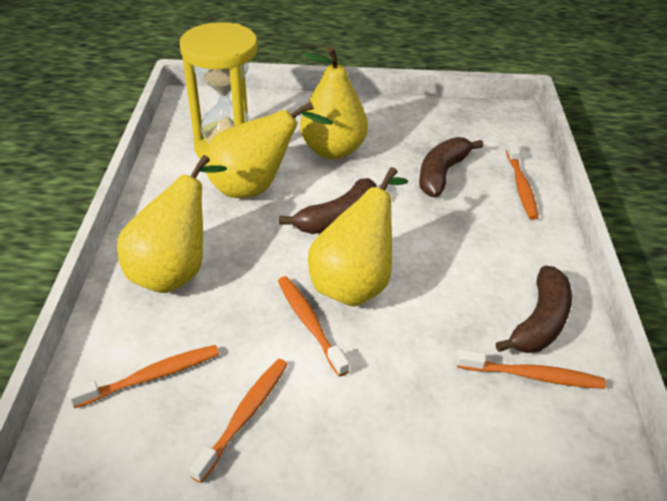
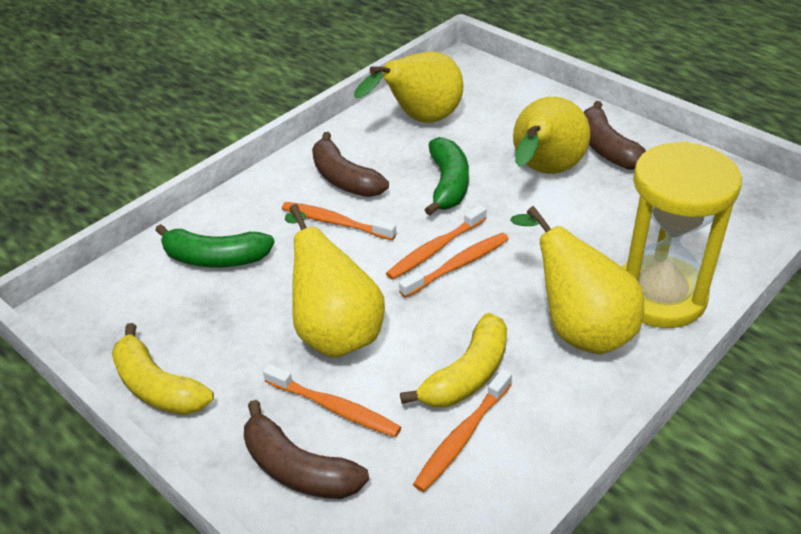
green banana: 0 -> 2
yellow banana: 0 -> 2

